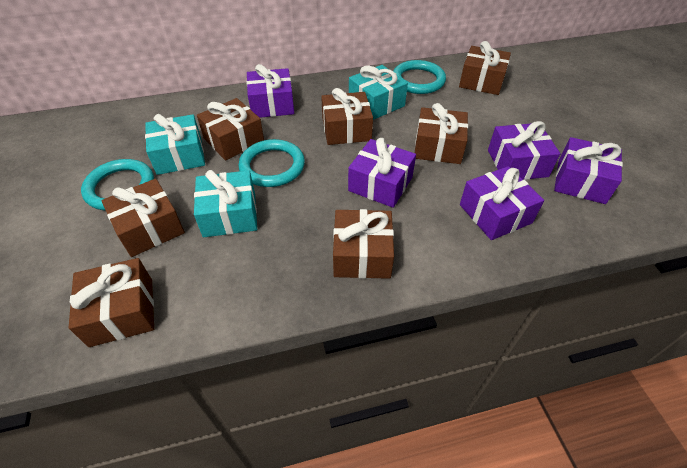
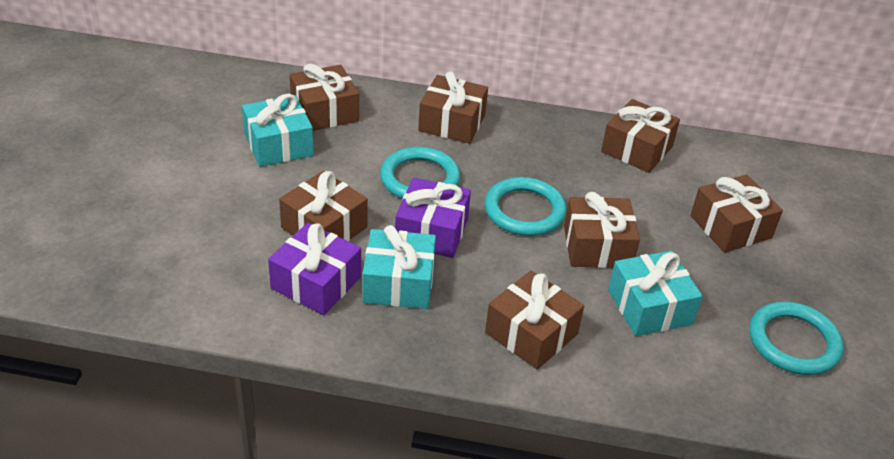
purple gift: 5 -> 2

